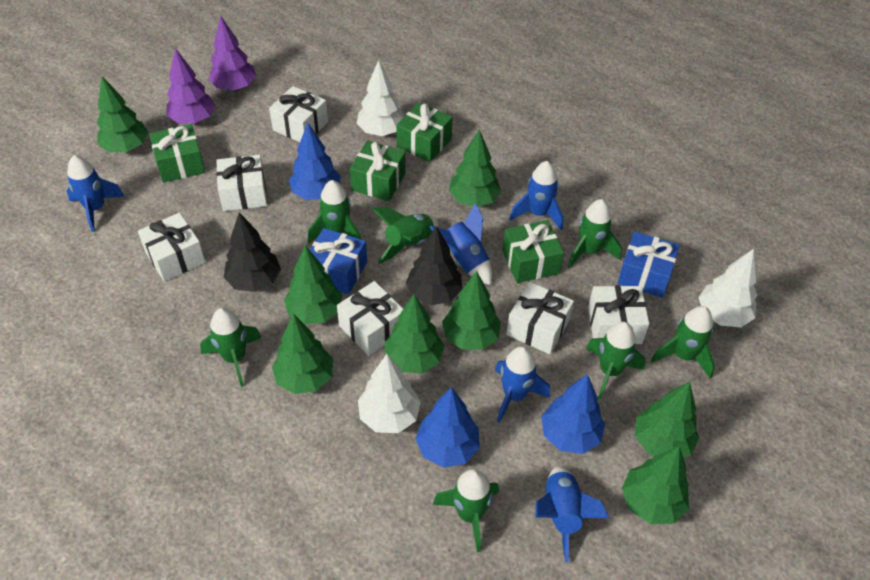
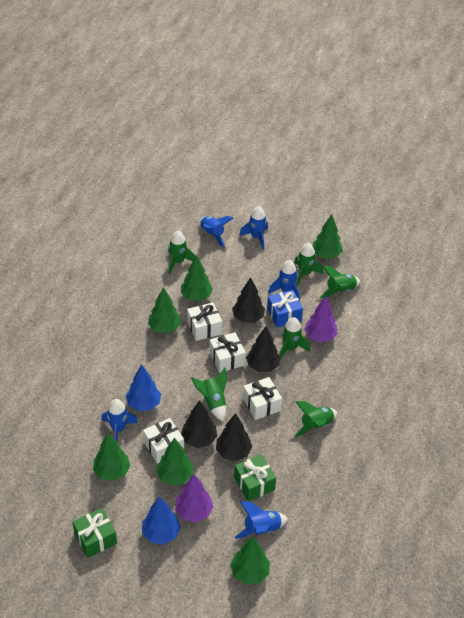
black tree: 2 -> 4
blue gift: 2 -> 1
blue tree: 3 -> 2
green gift: 4 -> 2
green rocket: 7 -> 6
green tree: 8 -> 6
white gift: 6 -> 4
white tree: 3 -> 0

